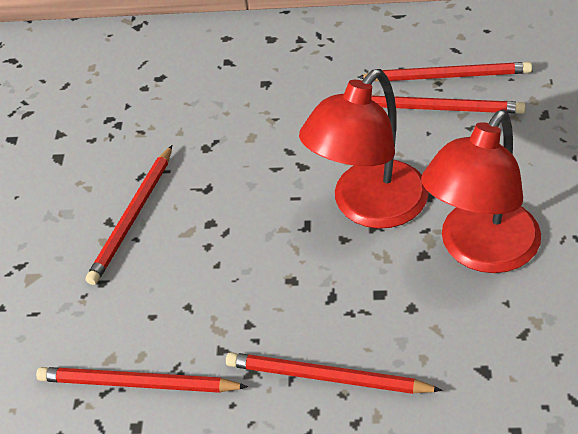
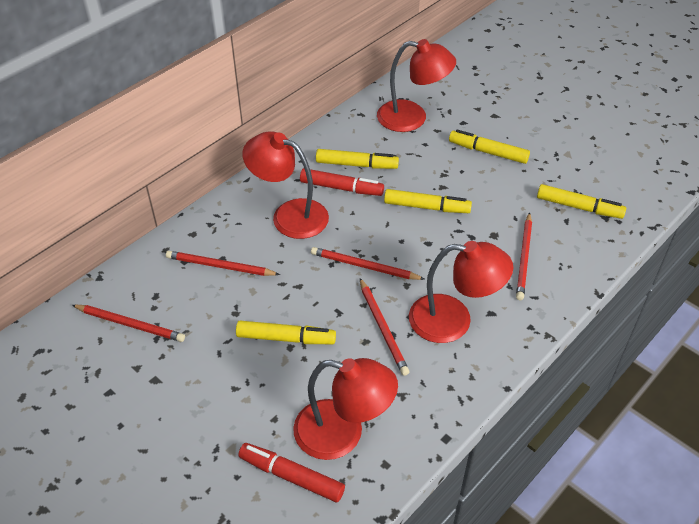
red lamp: 2 -> 4
red marker: 0 -> 2
yellow marker: 0 -> 5

